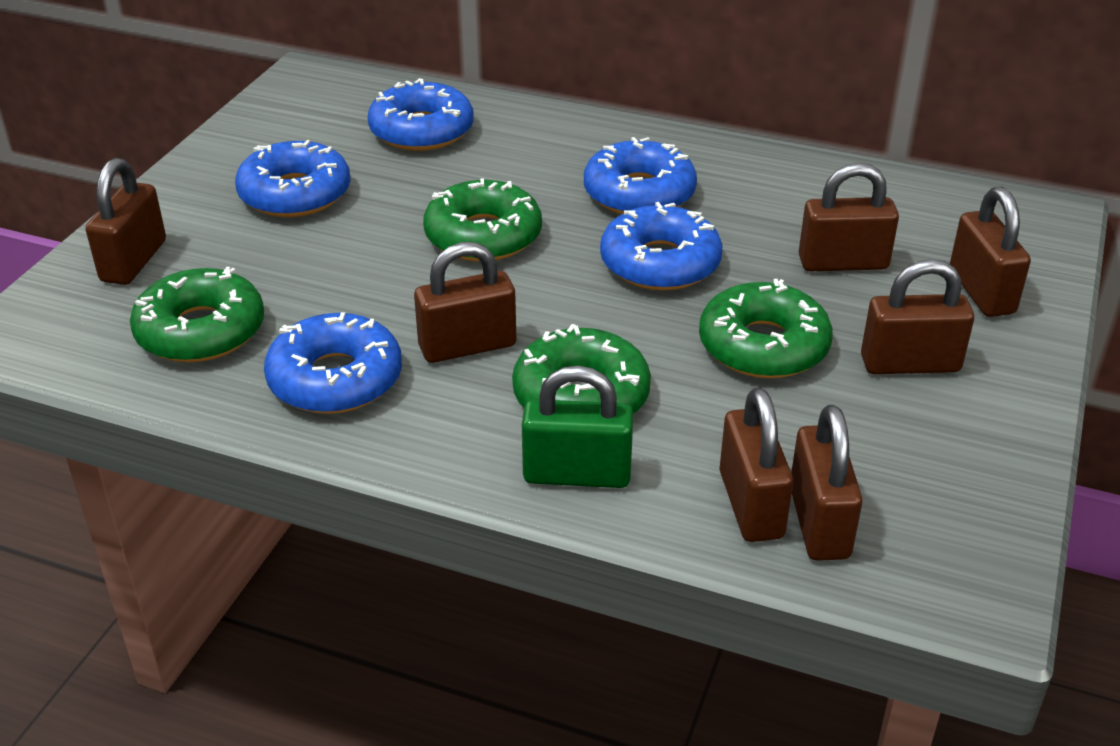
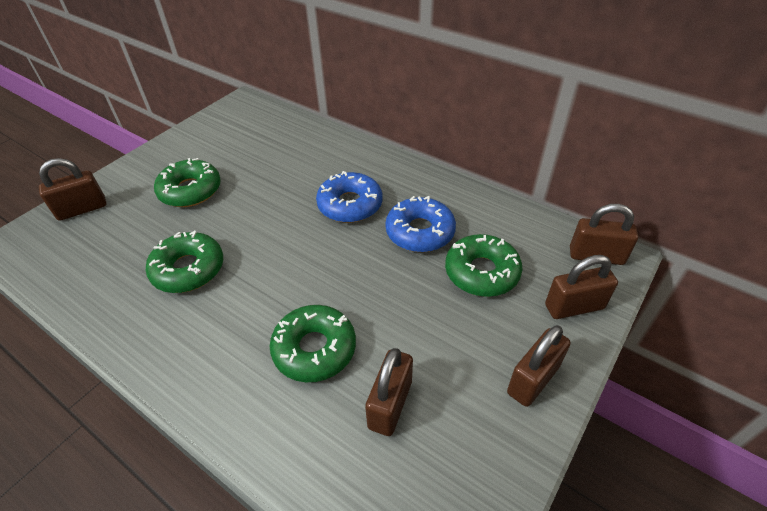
blue donut: 5 -> 2
brown padlock: 7 -> 5
green padlock: 1 -> 0

